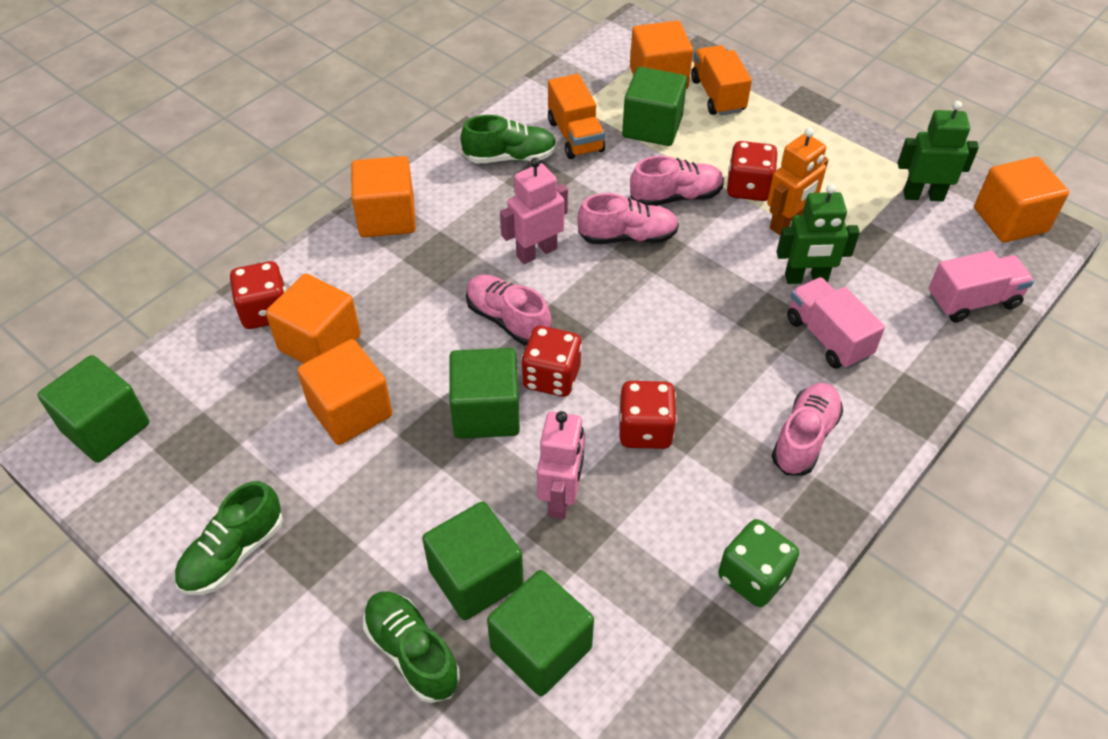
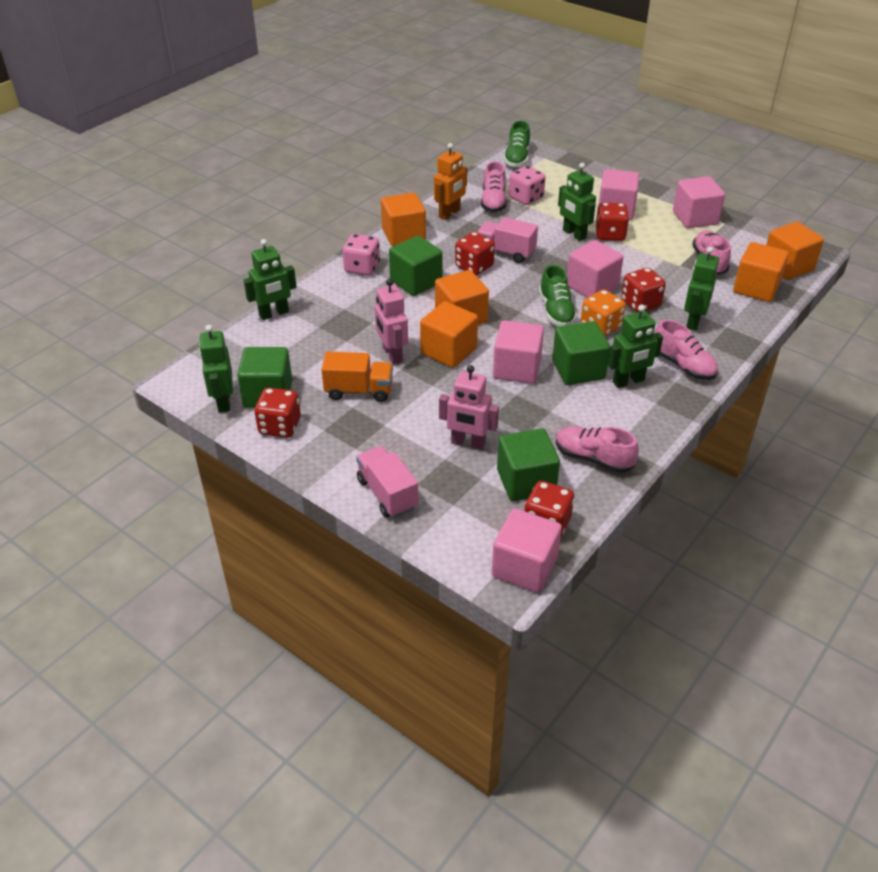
green cube: 5 -> 4
green dice: 1 -> 0
green robot: 2 -> 5
green shoe: 3 -> 2
orange dice: 0 -> 1
orange truck: 2 -> 1
pink cube: 0 -> 5
pink dice: 0 -> 2
red dice: 4 -> 5

